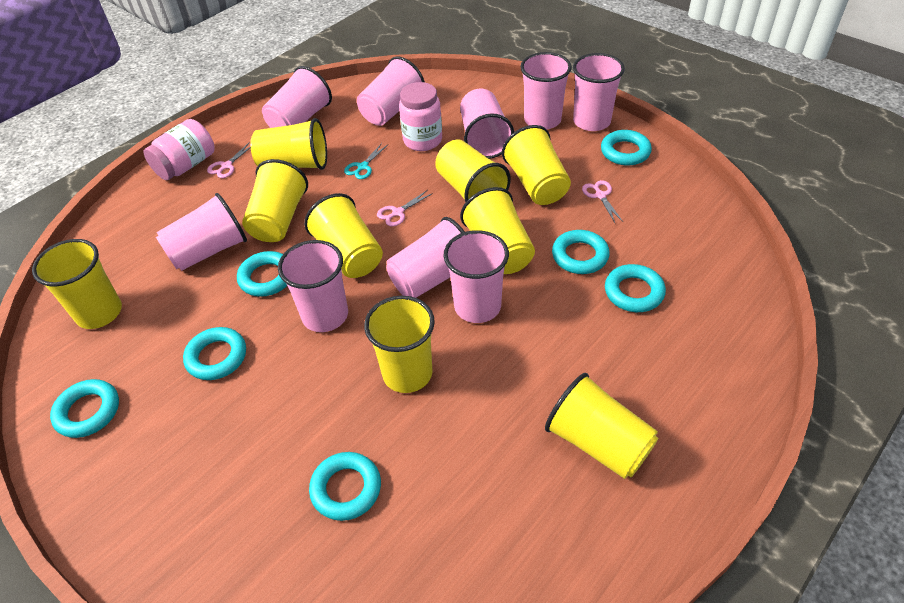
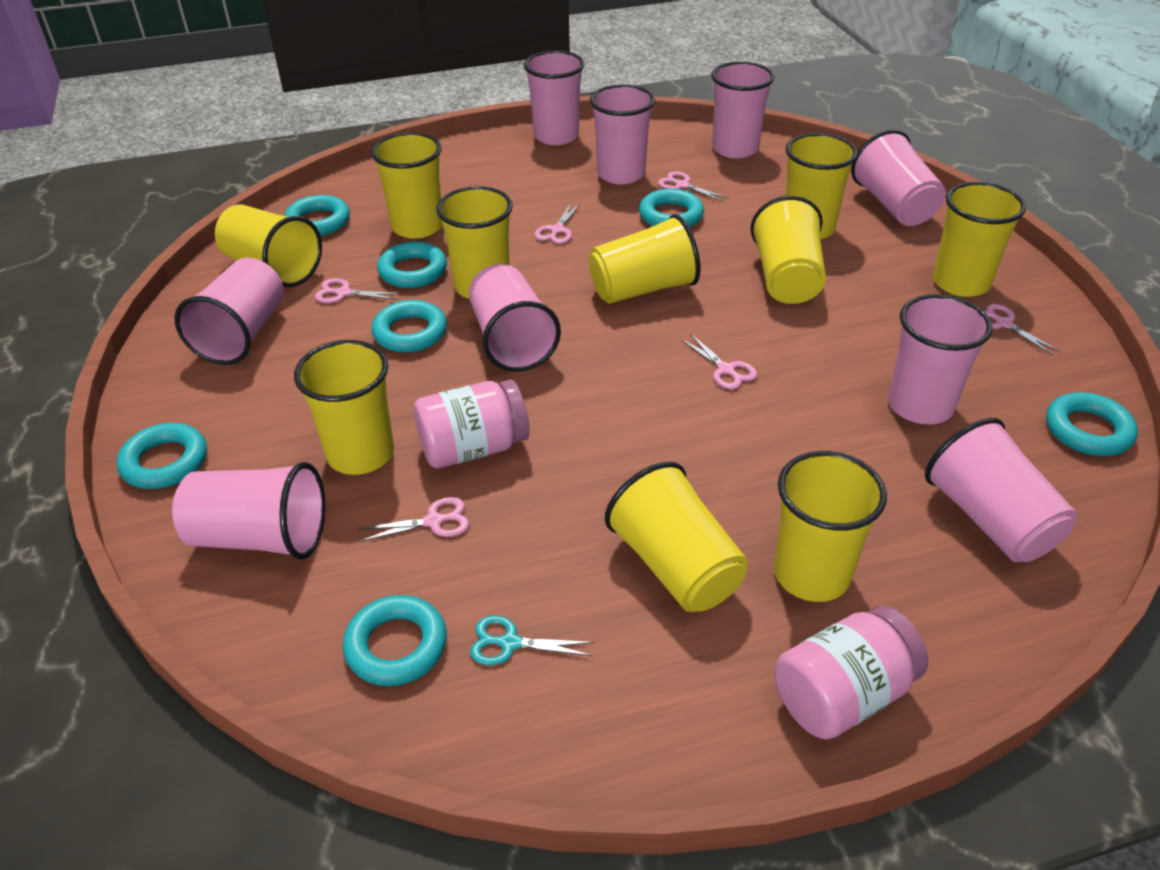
pink scissors: 3 -> 6
yellow cup: 9 -> 10

